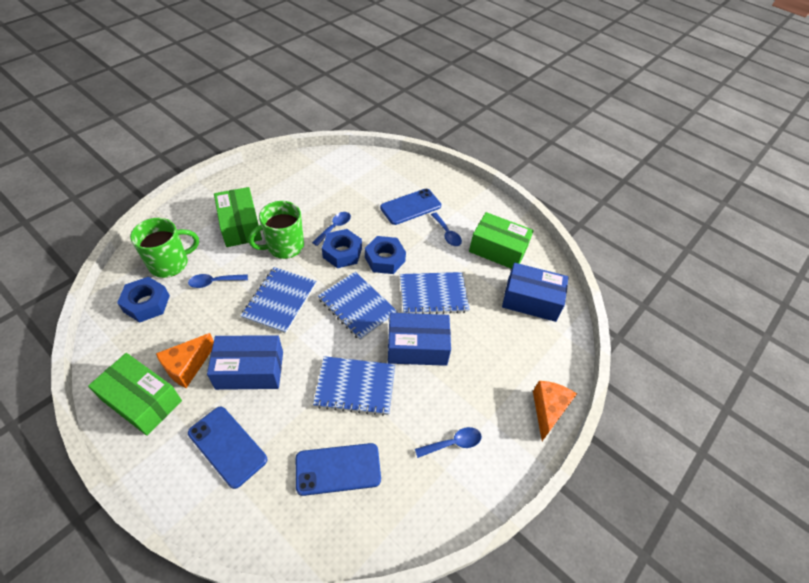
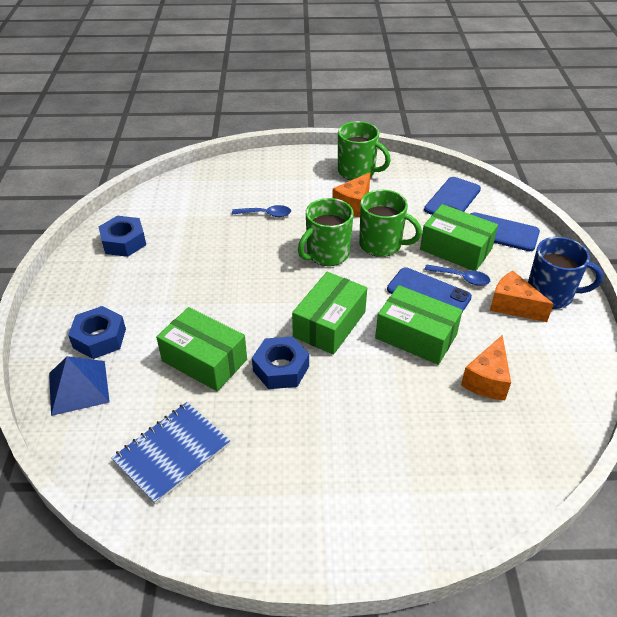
blue box: 3 -> 0
blue mug: 0 -> 1
blue notebook: 4 -> 1
blue pyramid: 0 -> 1
blue spoon: 4 -> 2
green box: 3 -> 4
green mug: 2 -> 3
orange cheese: 2 -> 3

